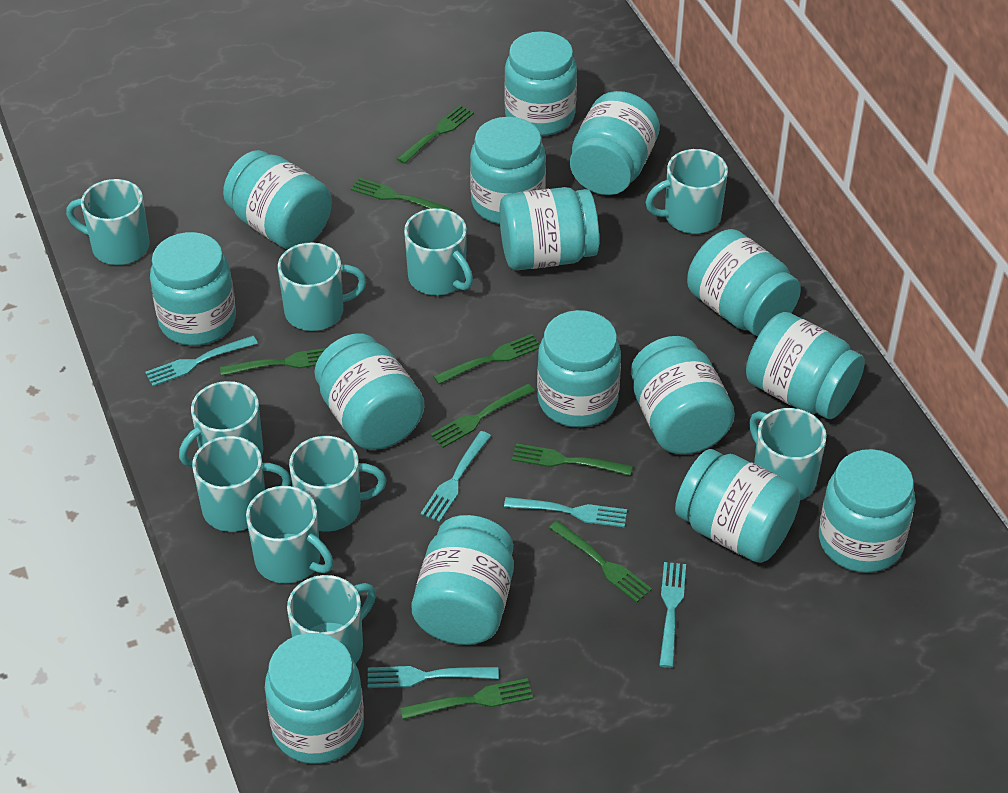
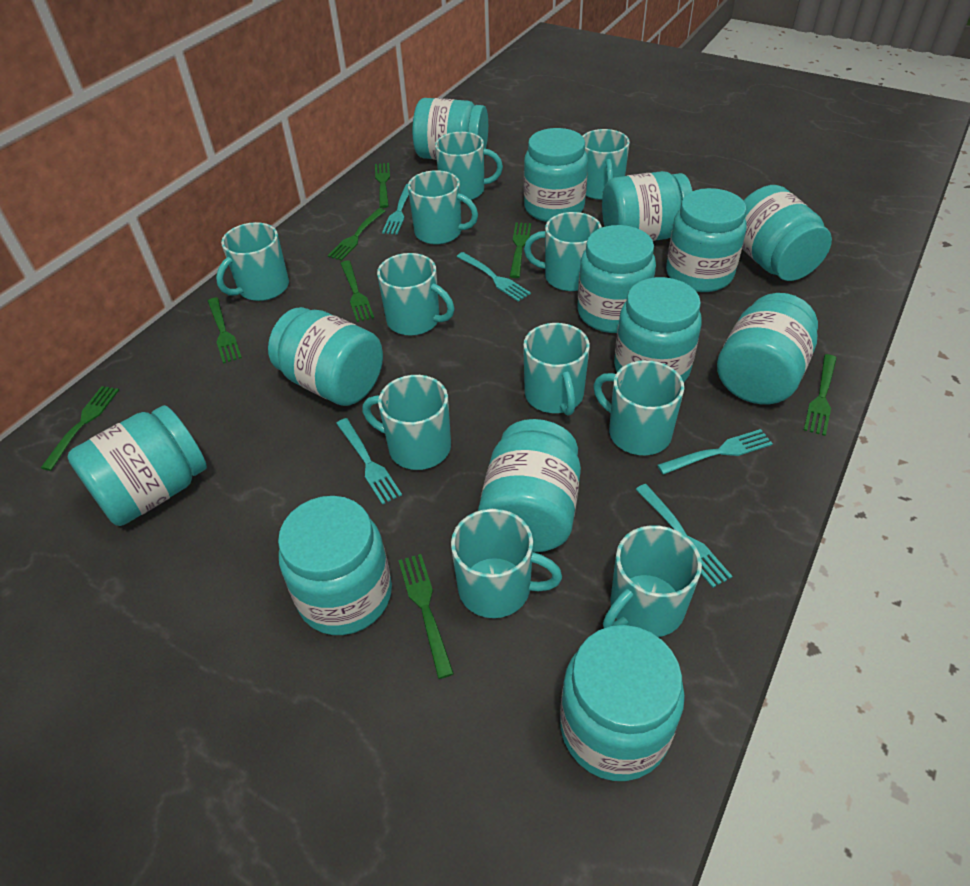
turquoise jar: 15 -> 13
turquoise mug: 10 -> 11

